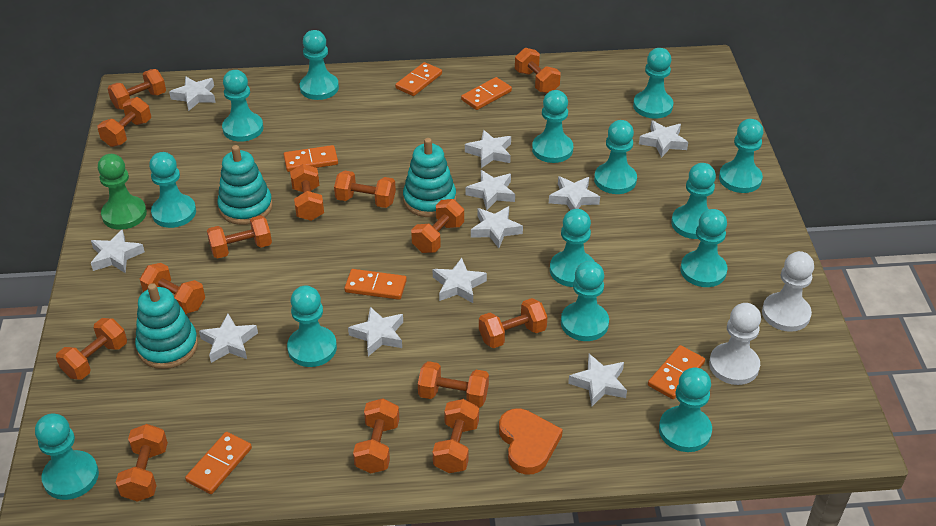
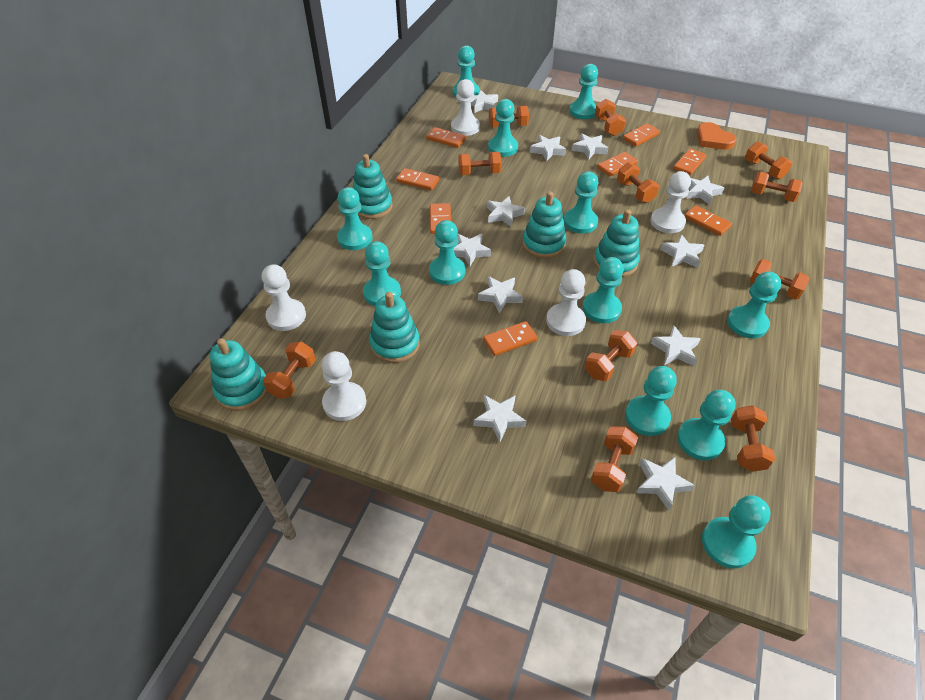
green pawn: 1 -> 0
orange domino: 6 -> 8
orange dumbbell: 14 -> 11
turquoise pawn: 14 -> 12
turquoise stacking toy: 3 -> 5
white pawn: 2 -> 5

